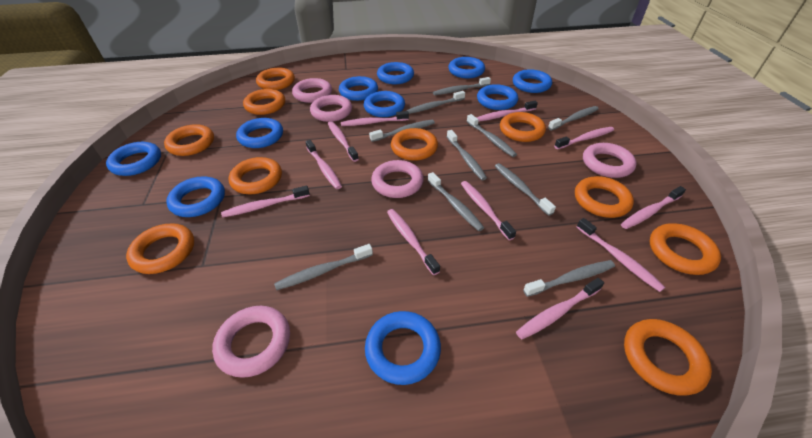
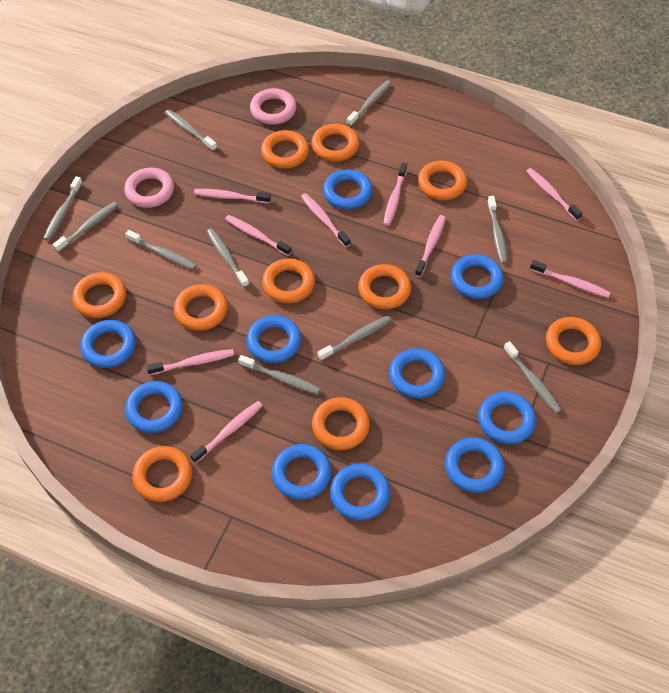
pink ring: 5 -> 2
pink toothbrush: 11 -> 9

